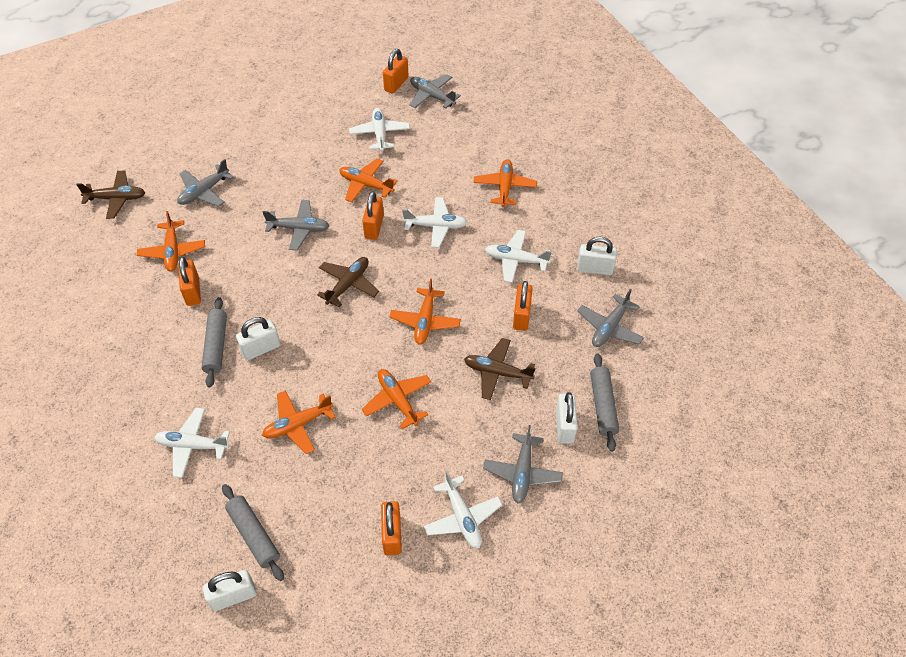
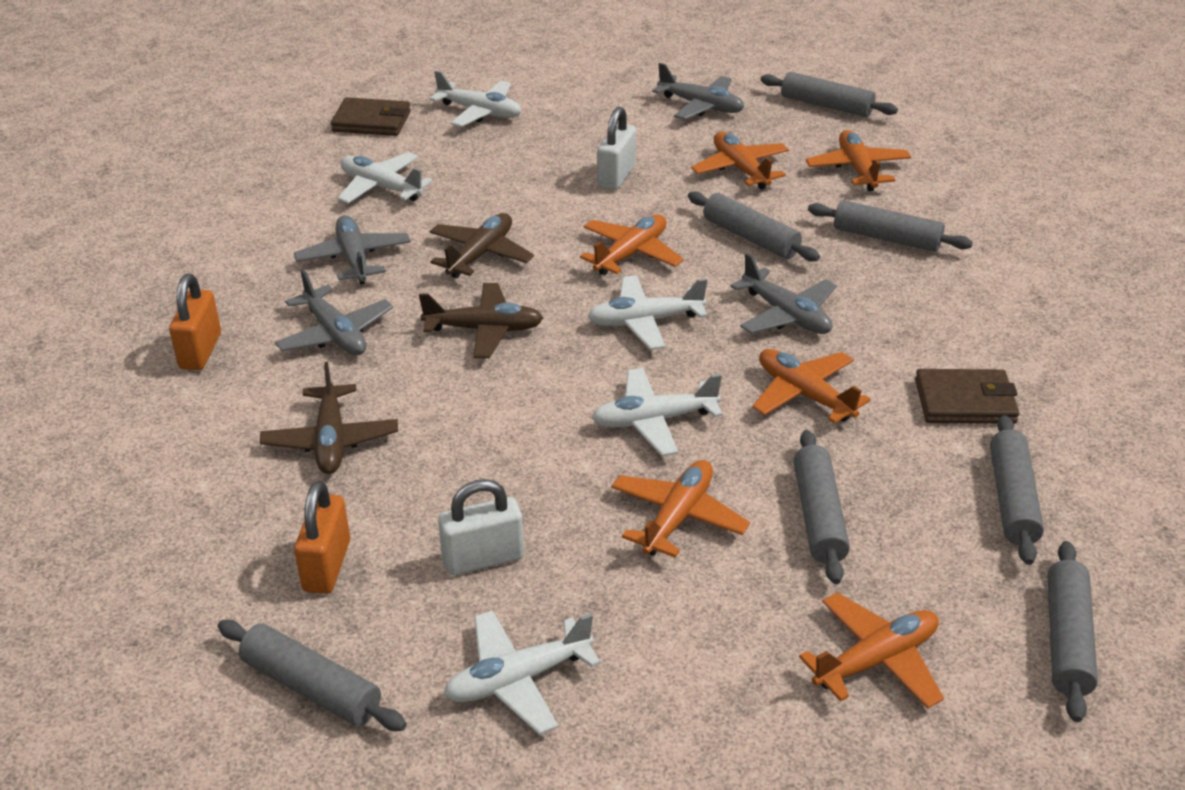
brown wallet: 0 -> 2
grey plane: 5 -> 4
grey rolling pin: 3 -> 7
orange padlock: 5 -> 2
white padlock: 4 -> 2

